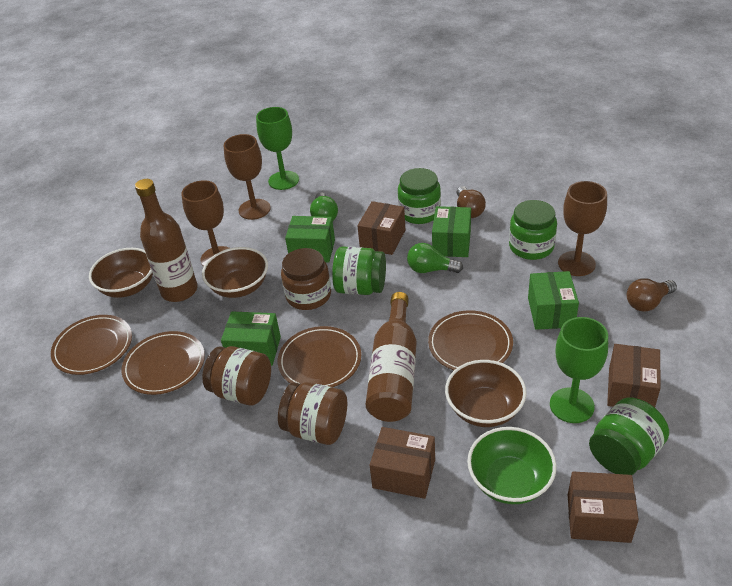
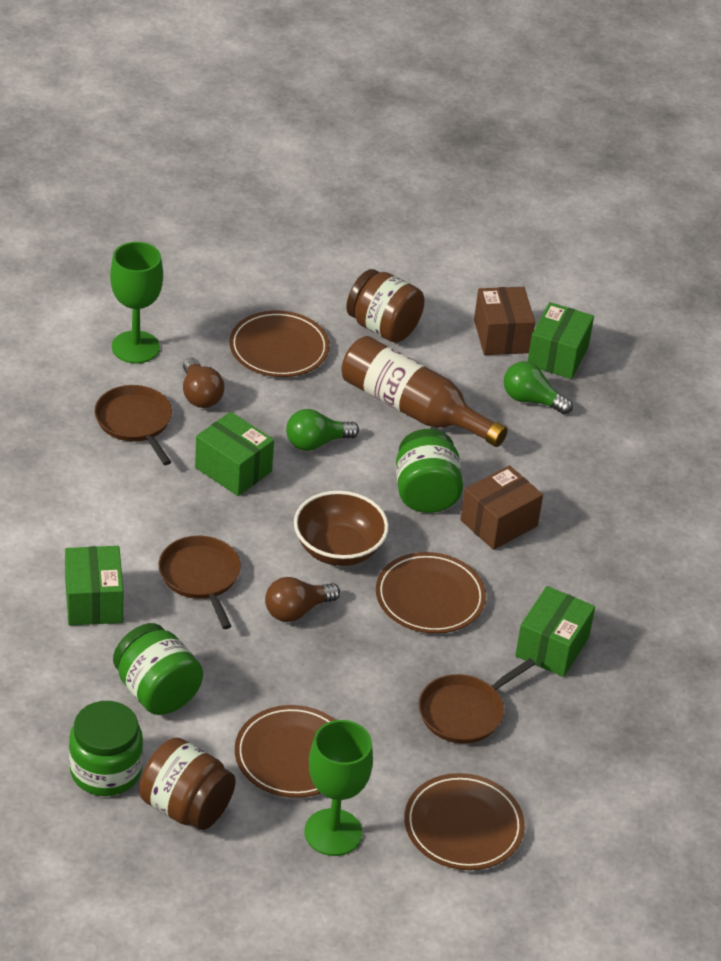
brown bottle: 2 -> 1
brown bowl: 3 -> 1
brown box: 4 -> 2
brown goblet: 3 -> 0
brown jar: 3 -> 2
brown pan: 0 -> 3
green bowl: 1 -> 0
green jar: 4 -> 3

